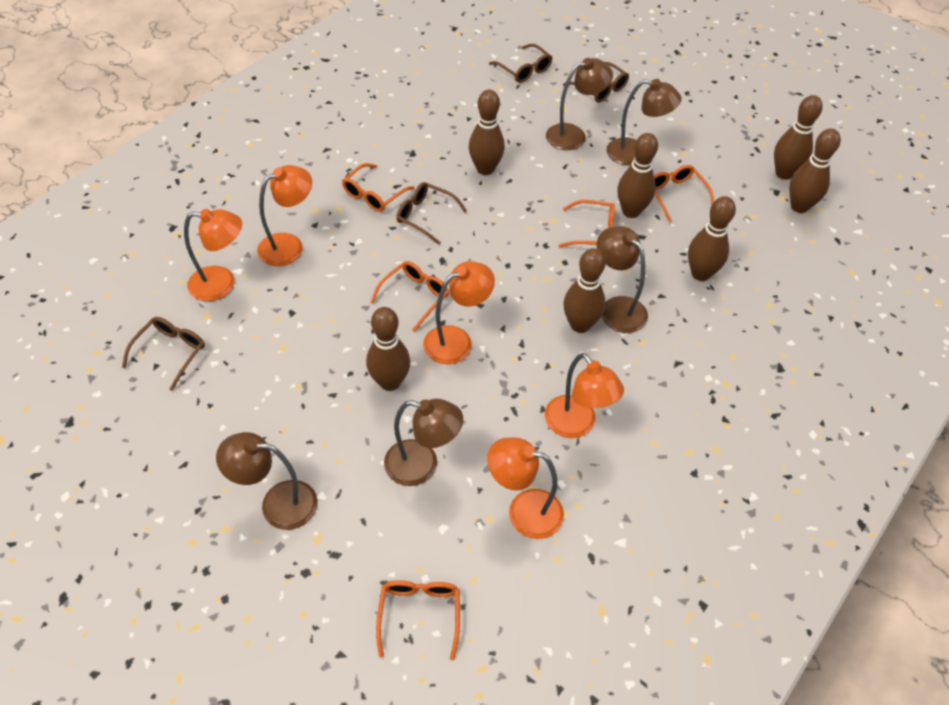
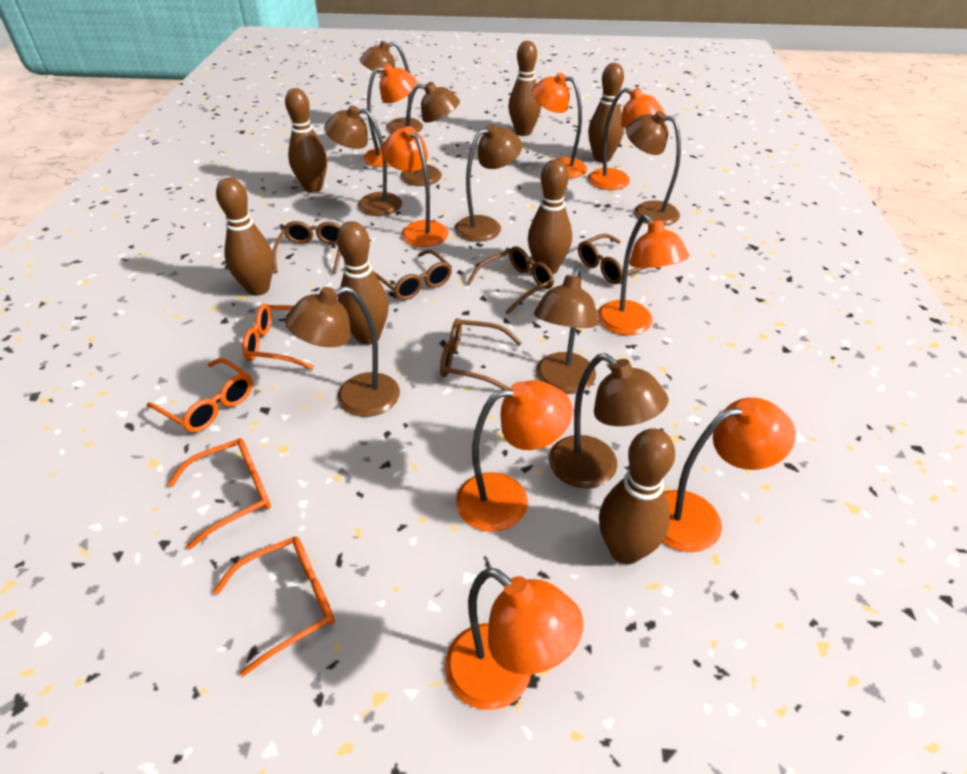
brown glasses: 4 -> 5
brown lamp: 5 -> 8
orange glasses: 5 -> 4
orange lamp: 5 -> 8

